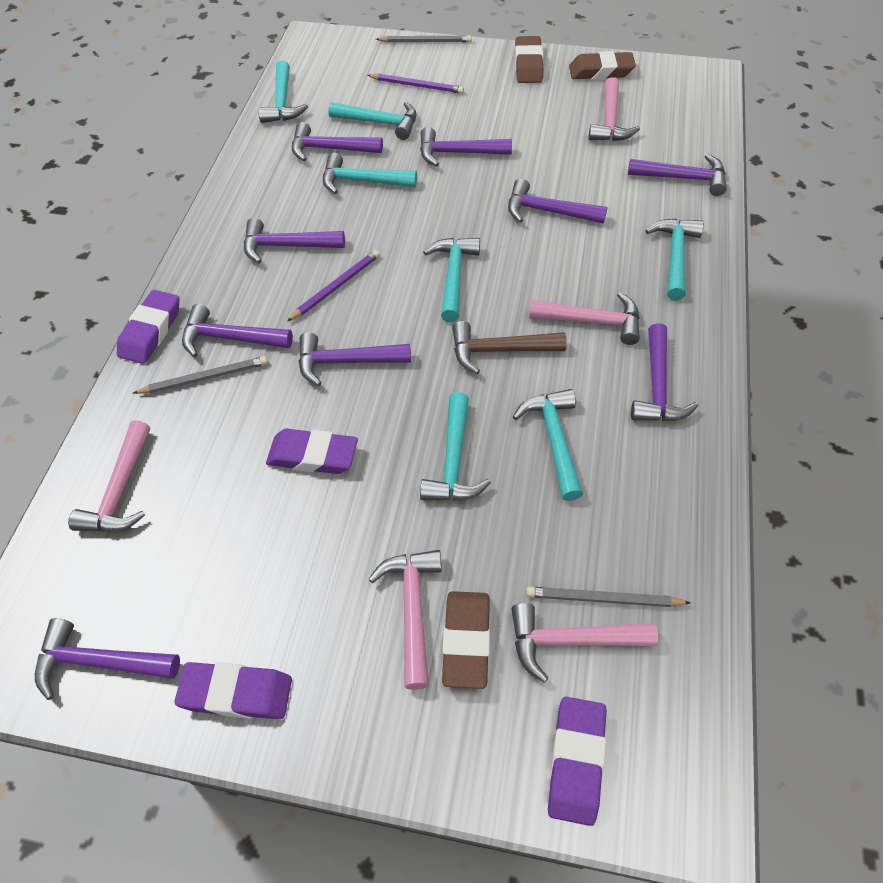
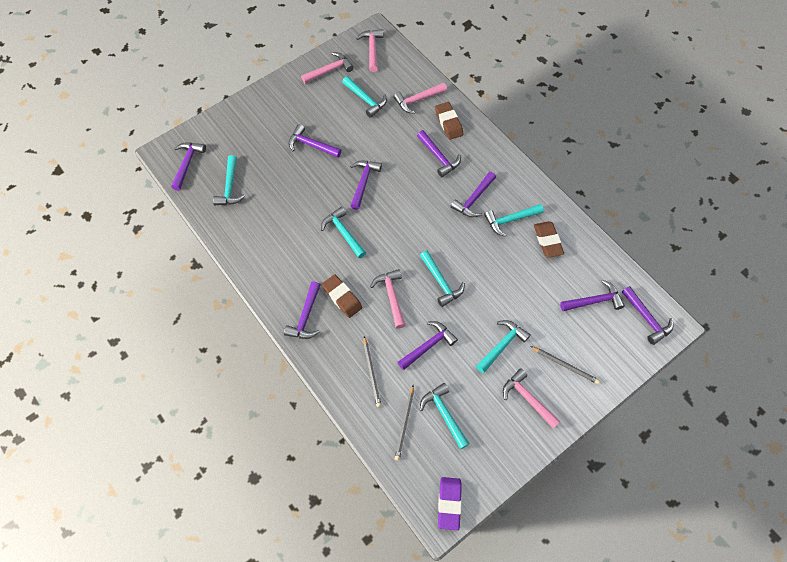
brown hammer: 1 -> 0
purple eraser: 4 -> 1
purple pencil: 2 -> 0

